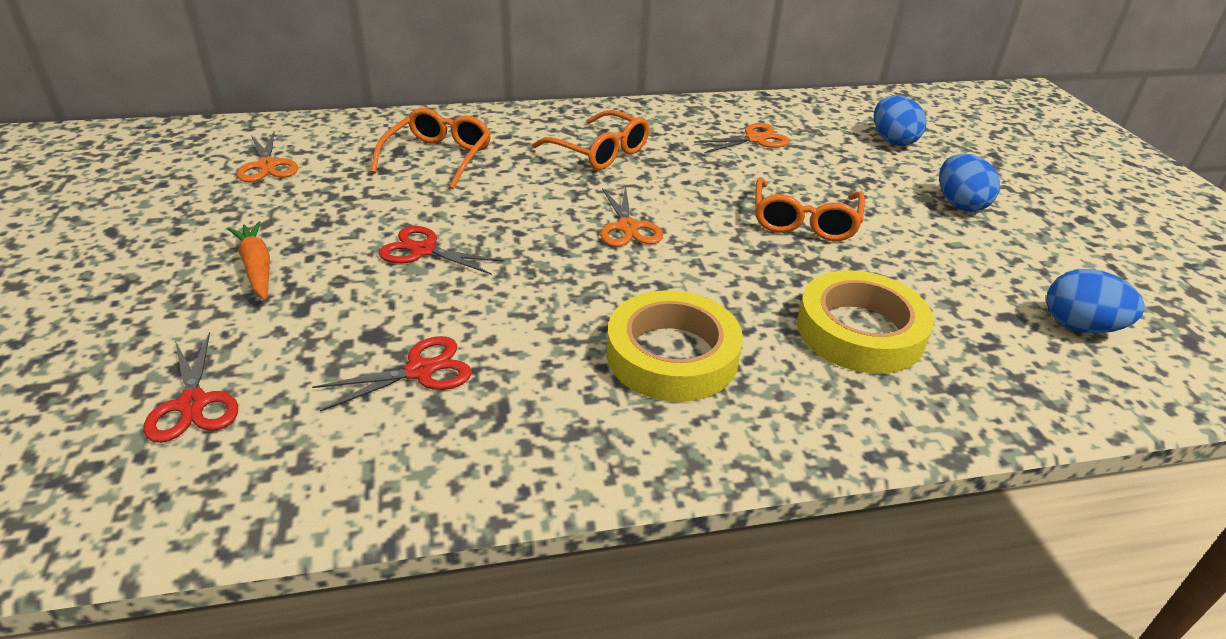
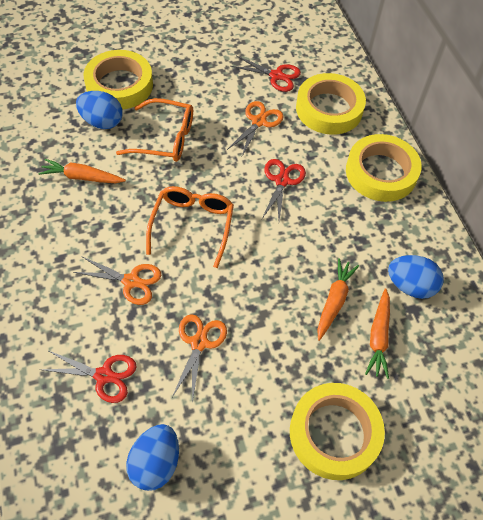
orange carrot: 1 -> 3
orange glasses: 3 -> 2
yellow tape: 2 -> 4

